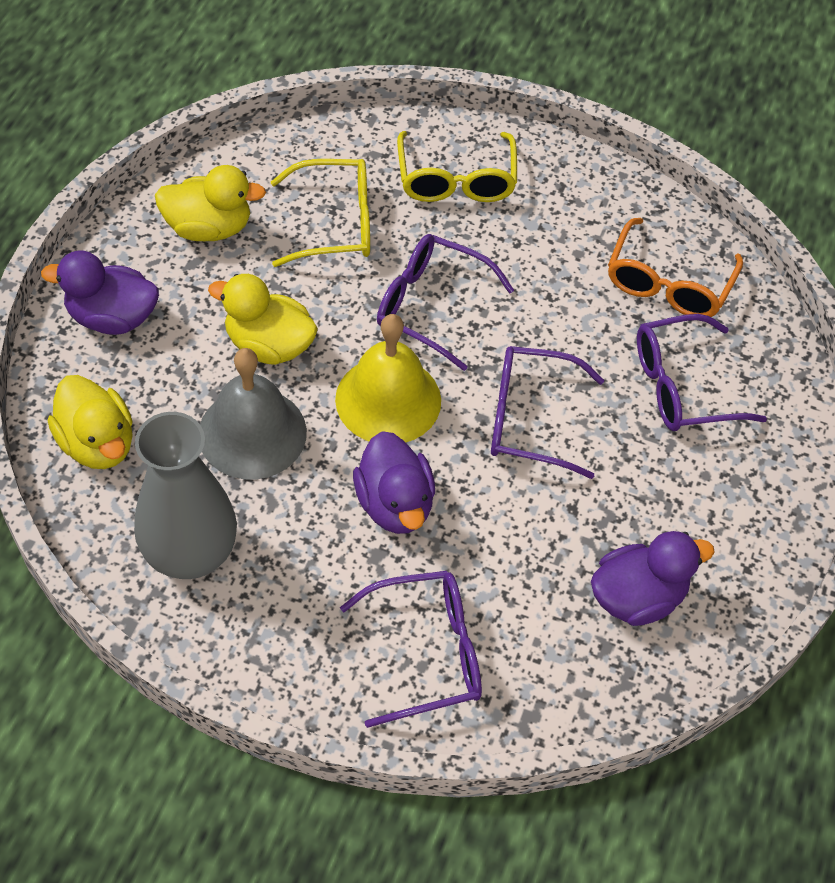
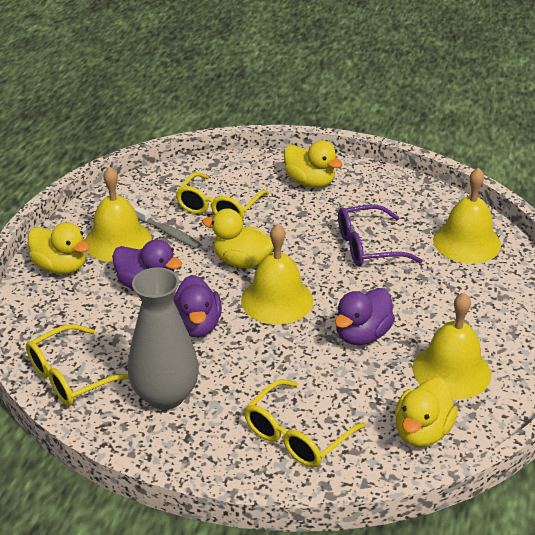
grey bell: 1 -> 0
grey toothbrush: 0 -> 1
orange glasses: 1 -> 0
purple glasses: 4 -> 1
yellow bell: 1 -> 4
yellow duck: 3 -> 4
yellow glasses: 2 -> 3

